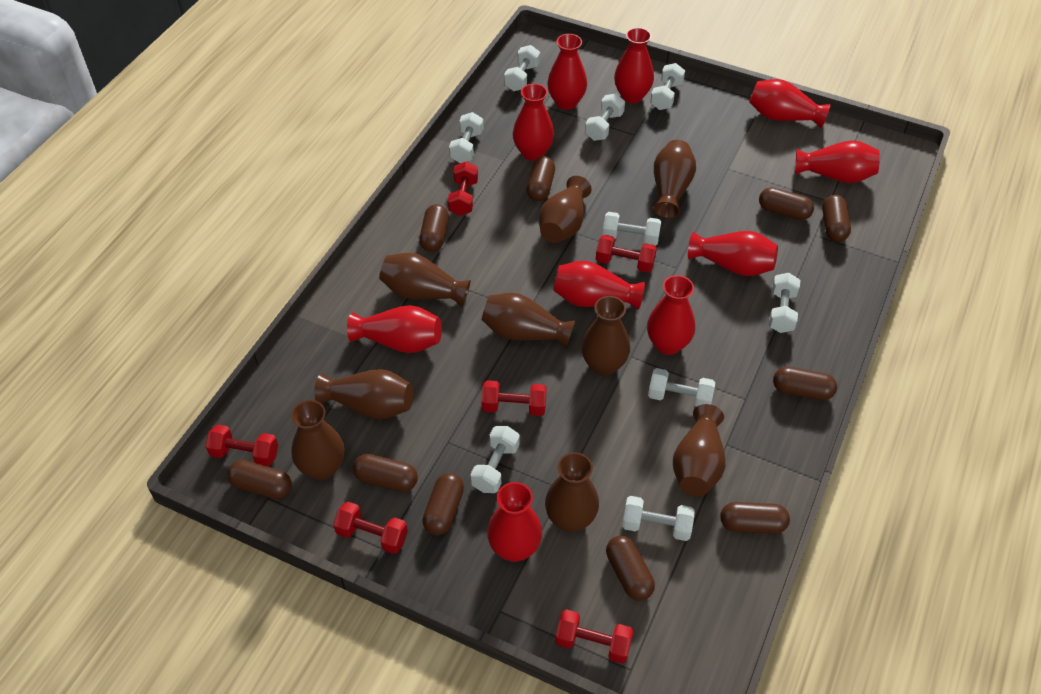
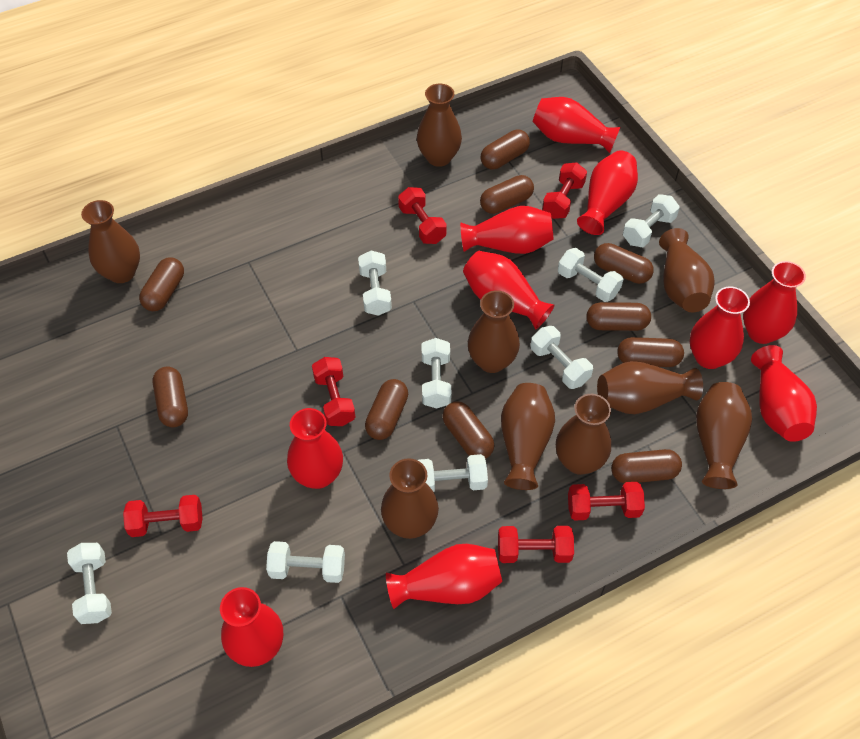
white dumbbell: 9 -> 8

